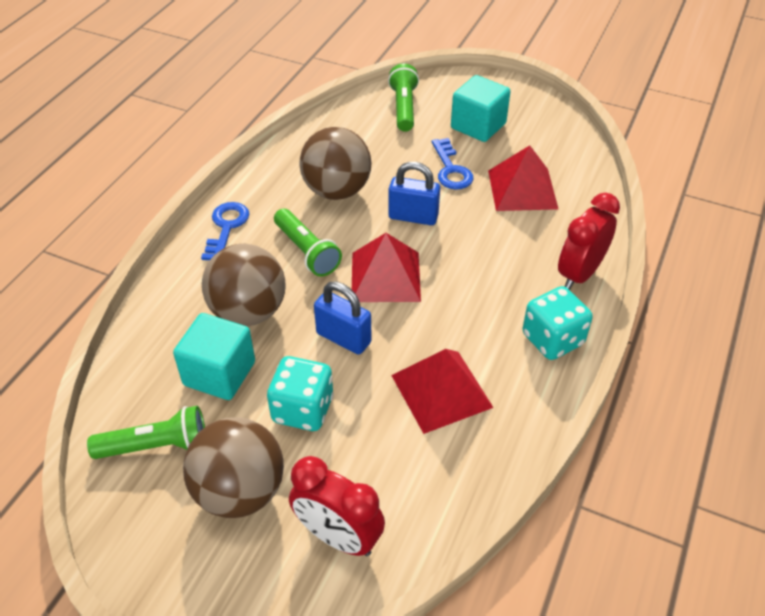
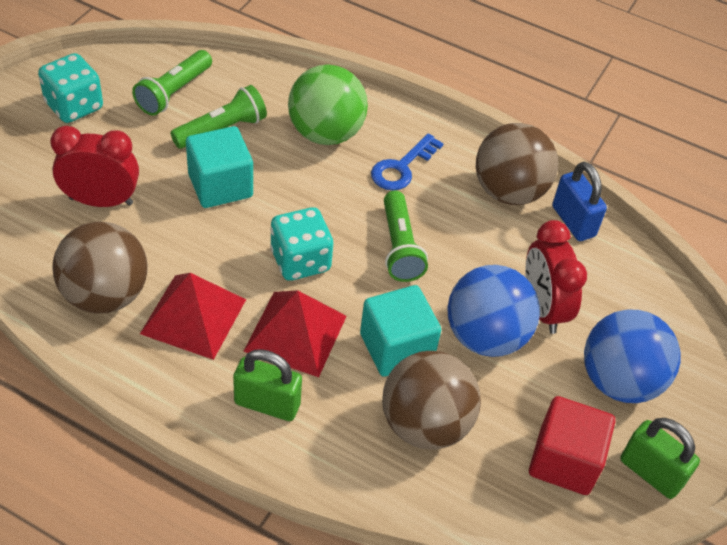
blue ball: 0 -> 2
blue key: 2 -> 1
blue padlock: 2 -> 1
green ball: 0 -> 1
green padlock: 0 -> 2
red cube: 0 -> 1
red pyramid: 3 -> 2

